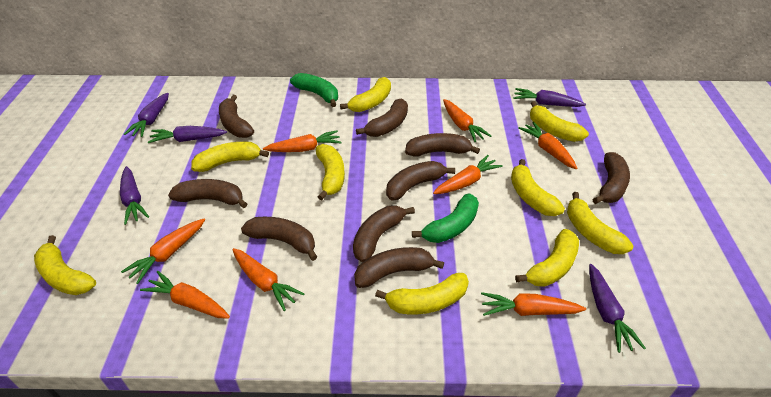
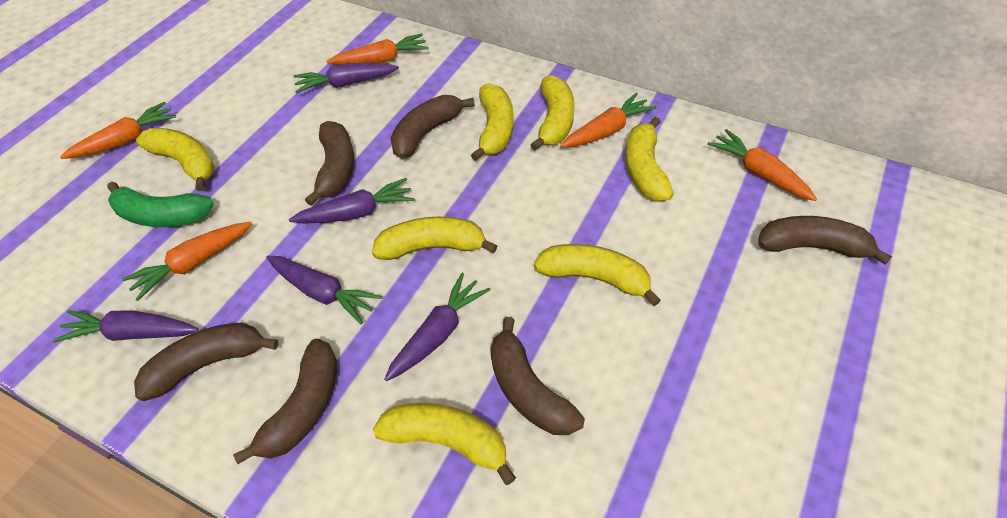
brown banana: 9 -> 6
green banana: 2 -> 1
orange carrot: 8 -> 5
yellow banana: 9 -> 7

